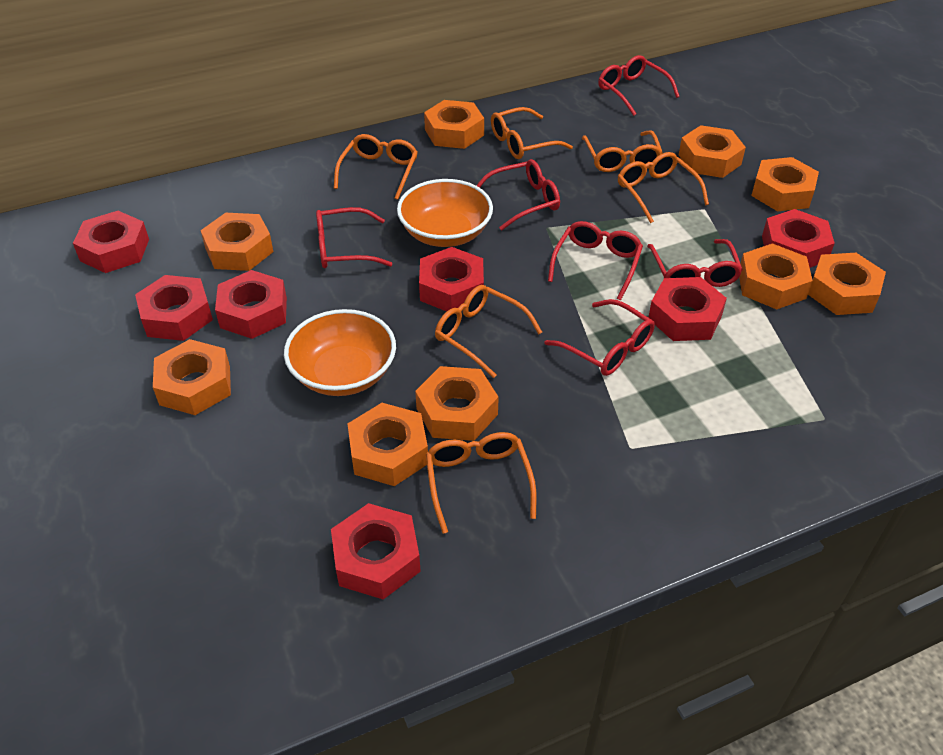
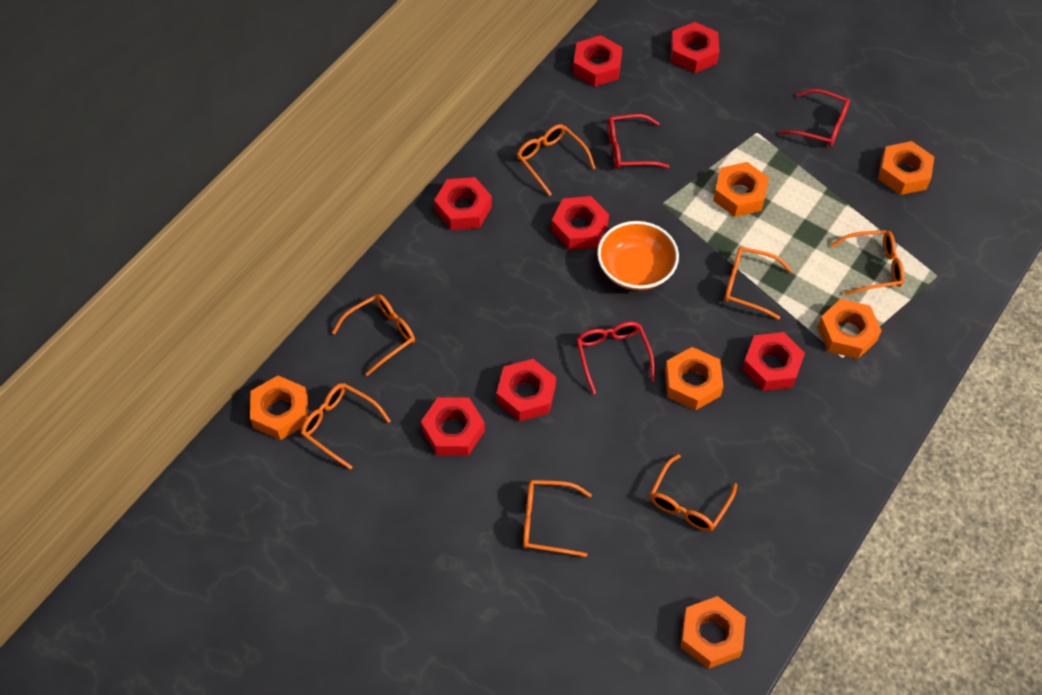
orange bowl: 2 -> 1
orange glasses: 6 -> 7
orange nut: 9 -> 6
red glasses: 6 -> 3

